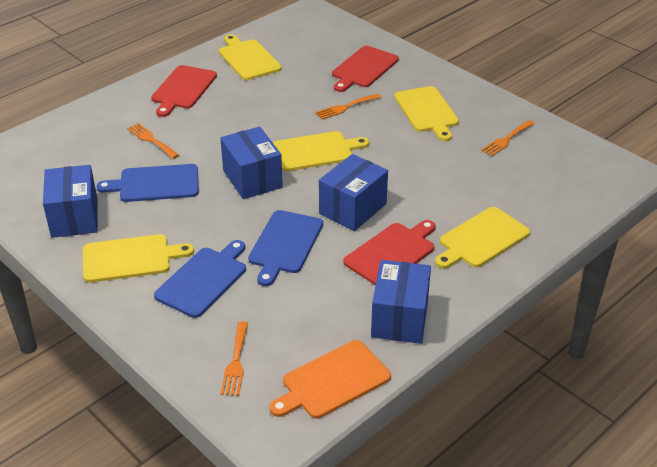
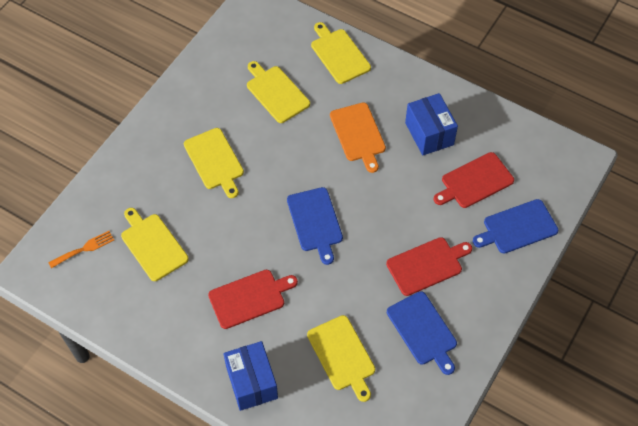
blue box: 4 -> 2
orange fork: 4 -> 1

